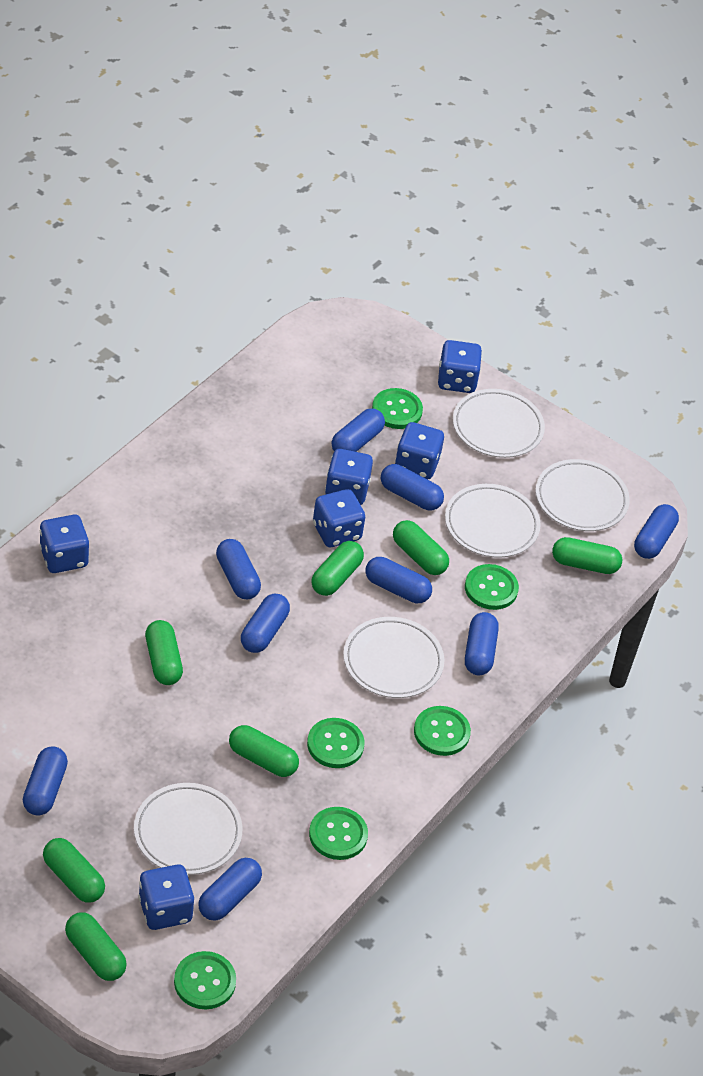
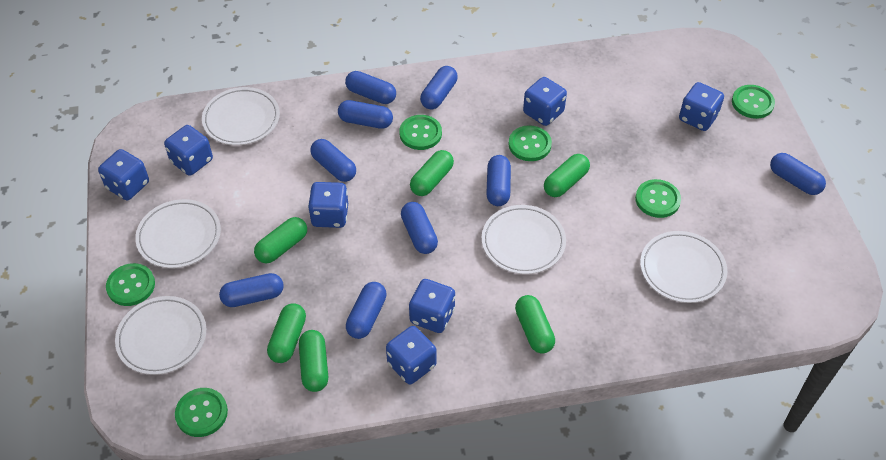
blue dice: 6 -> 7
green capsule: 7 -> 6

